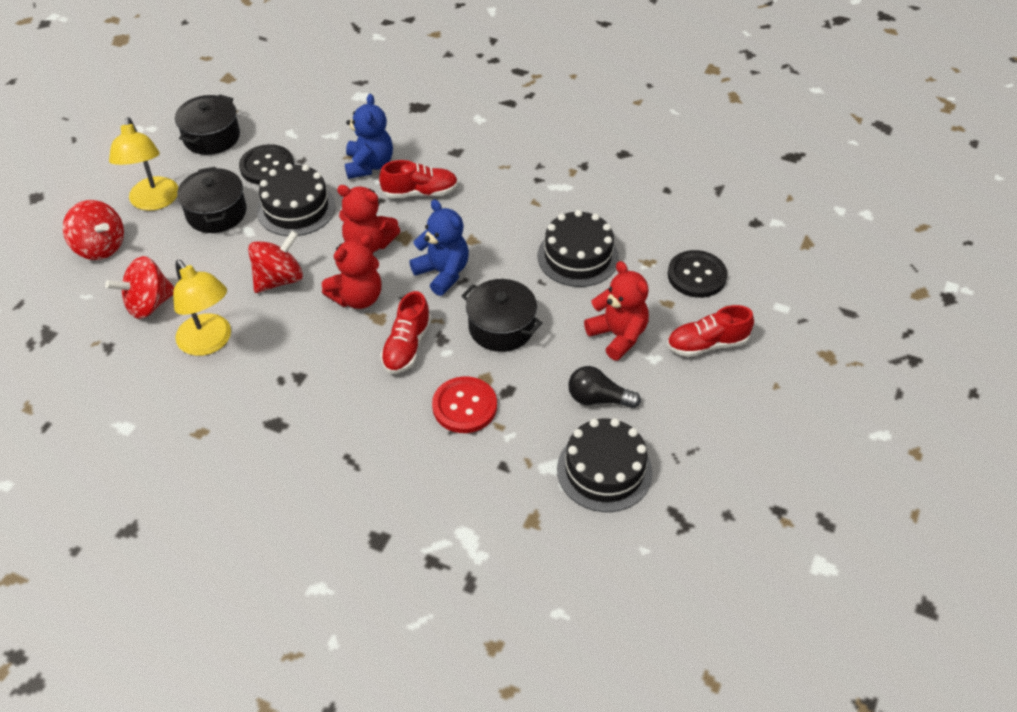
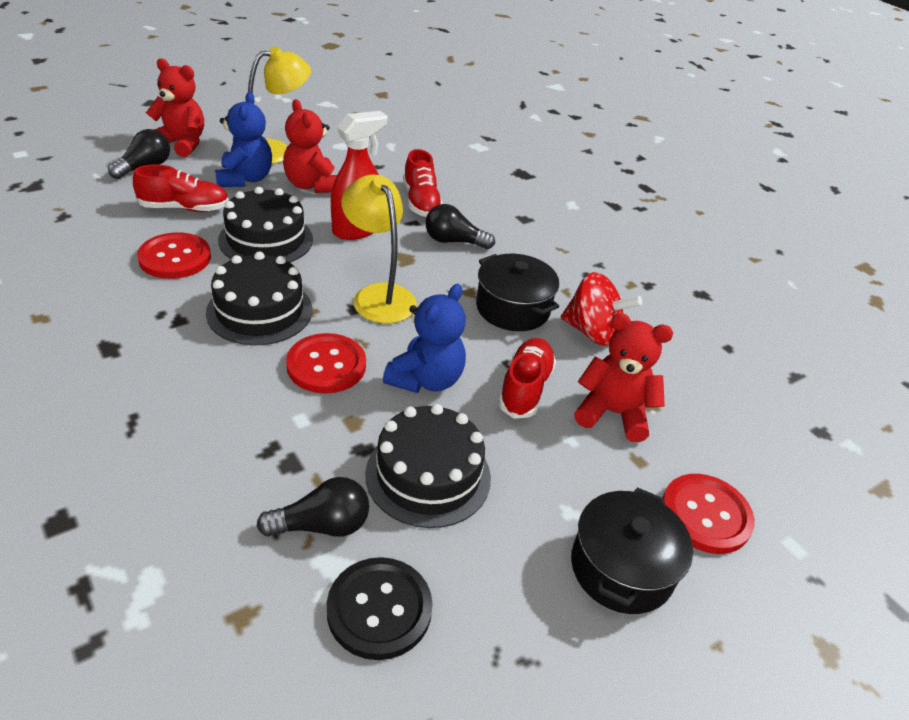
black button: 2 -> 1
black light bulb: 1 -> 3
black pot: 3 -> 2
red button: 1 -> 3
red spinning top: 3 -> 1
red spray bottle: 0 -> 1

